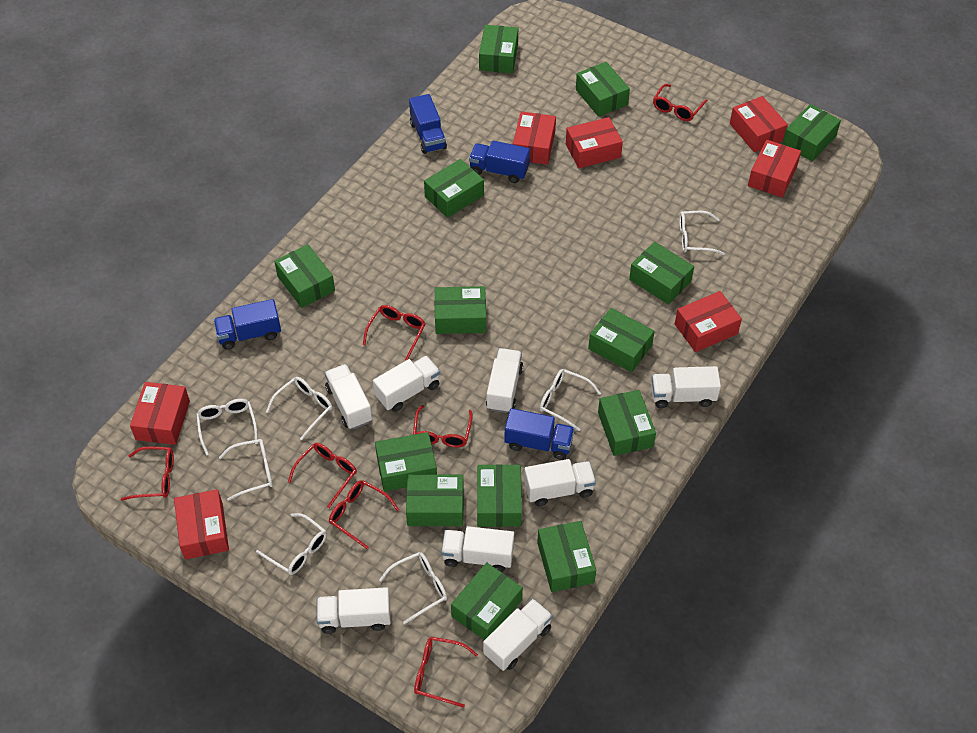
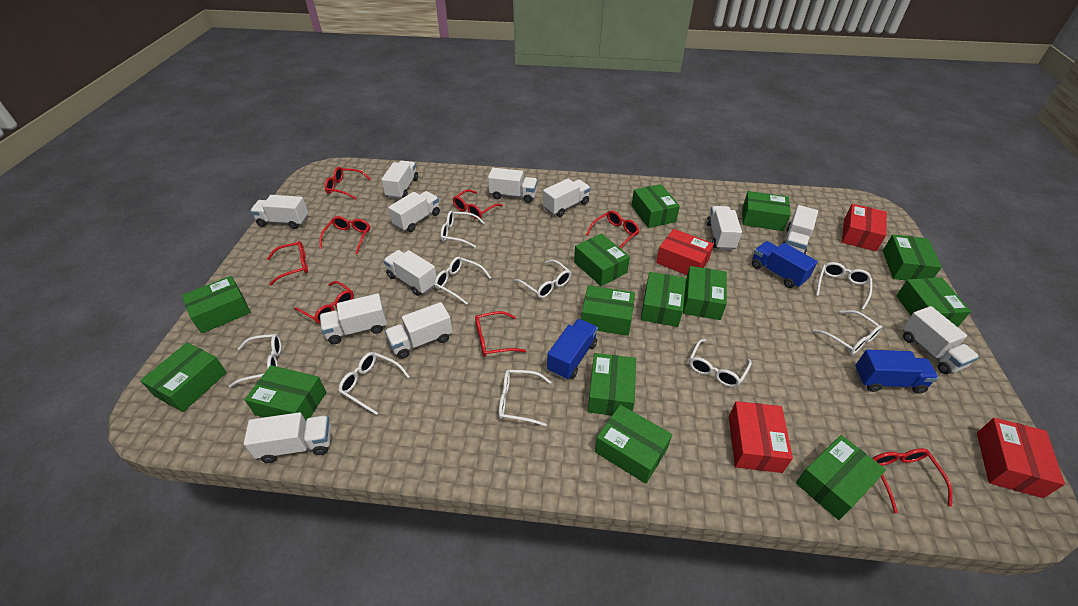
blue truck: 4 -> 3
red box: 7 -> 4
red glasses: 7 -> 8
white glasses: 7 -> 9
white truck: 8 -> 12

